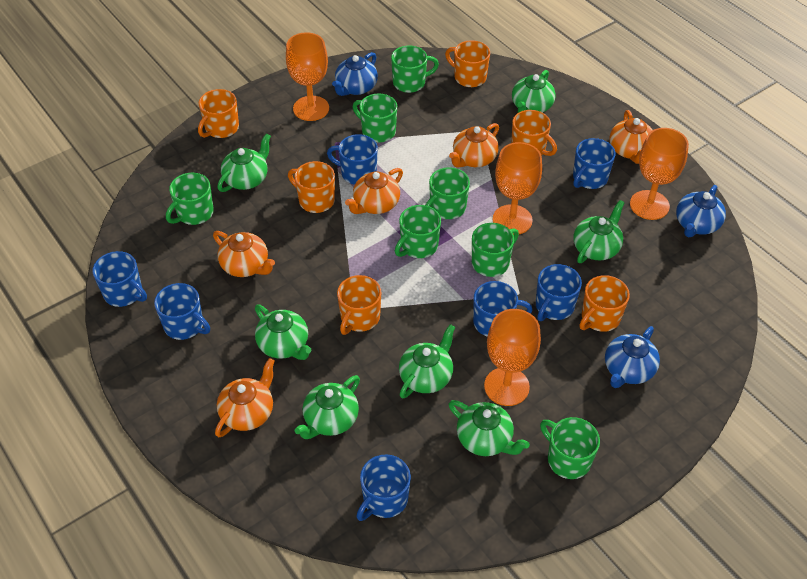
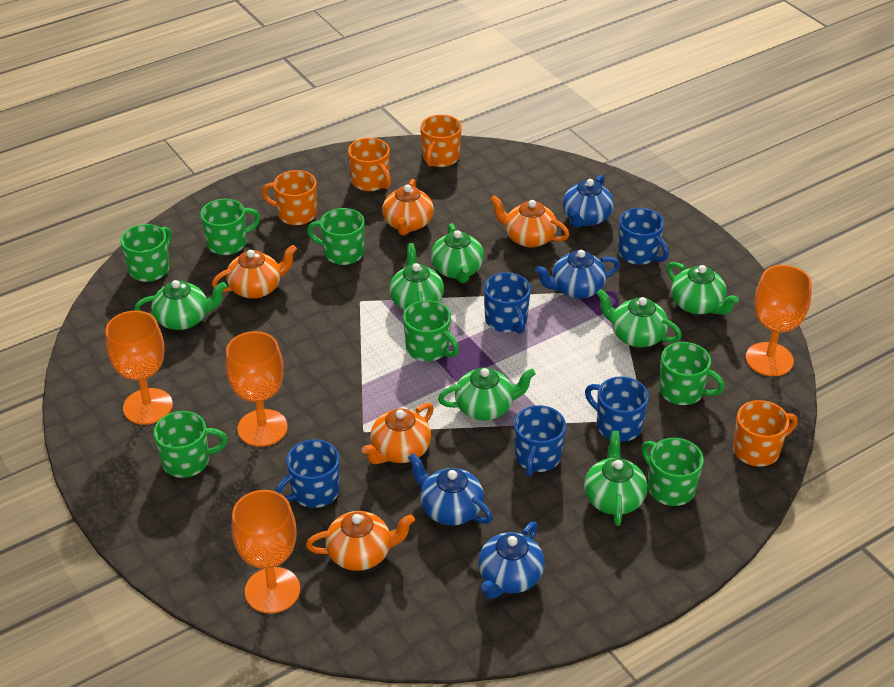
blue mug: 7 -> 5
blue teapot: 3 -> 4
orange mug: 6 -> 4

